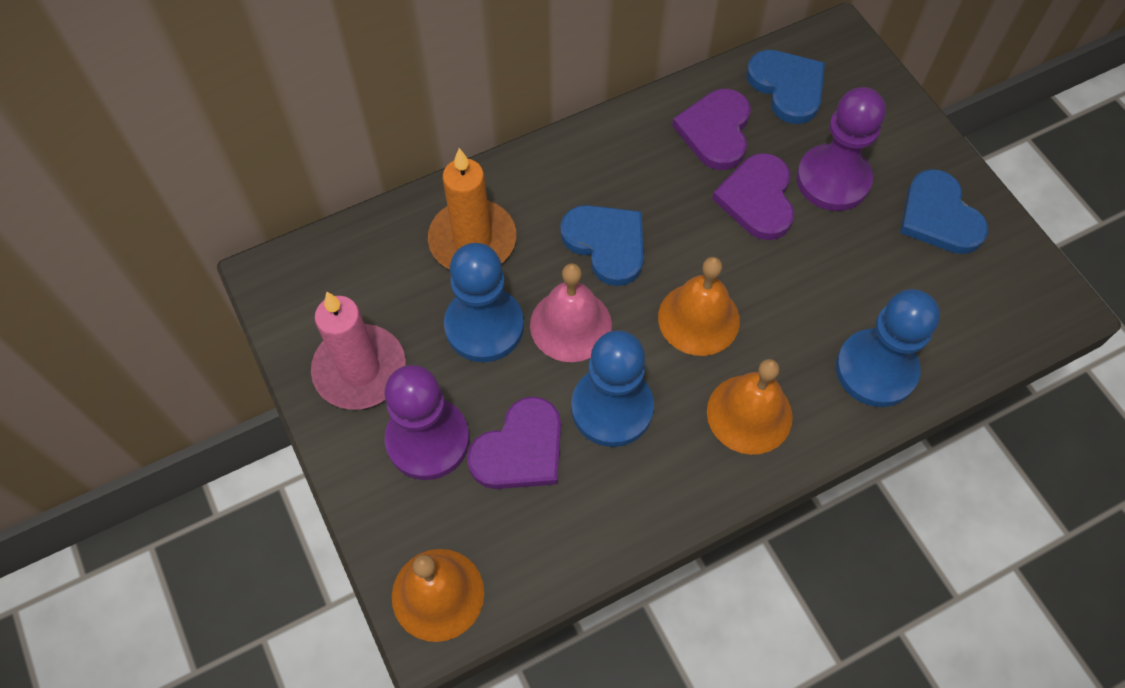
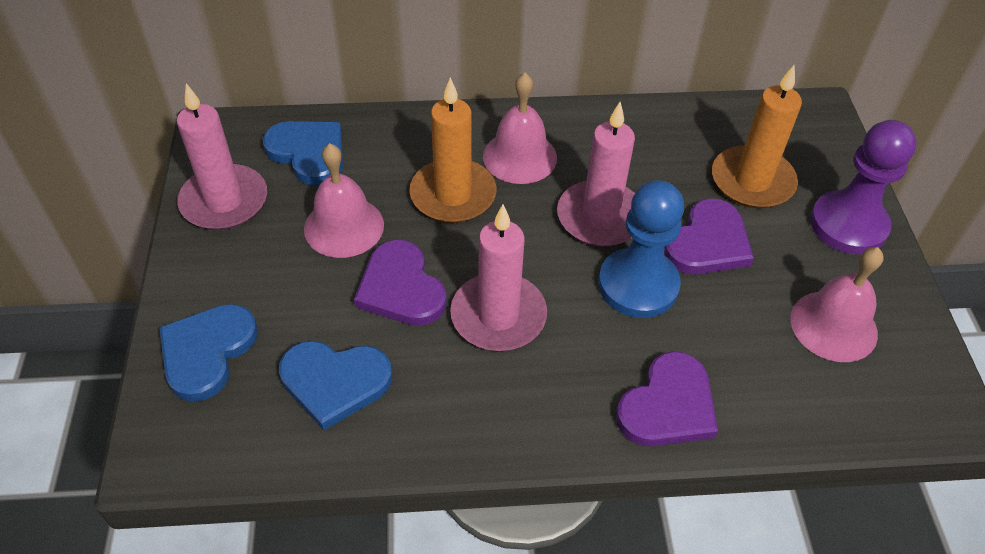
blue pawn: 3 -> 1
orange bell: 3 -> 0
orange candle: 1 -> 2
pink bell: 1 -> 3
pink candle: 1 -> 3
purple pawn: 2 -> 1

